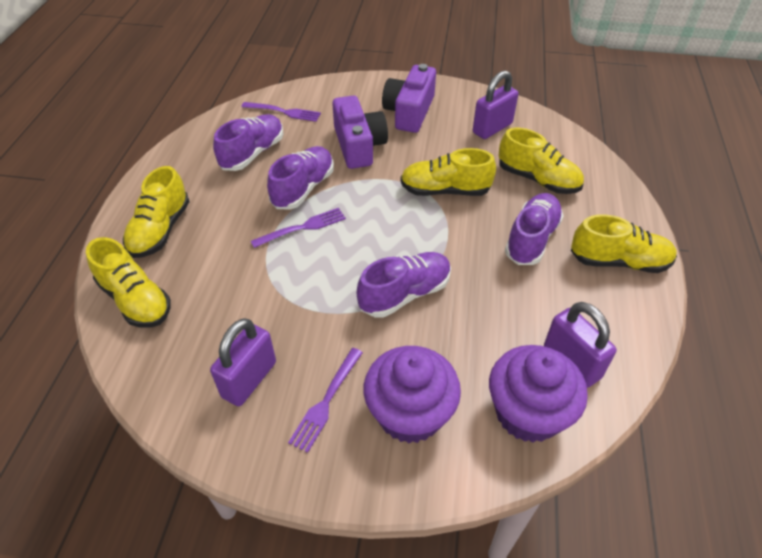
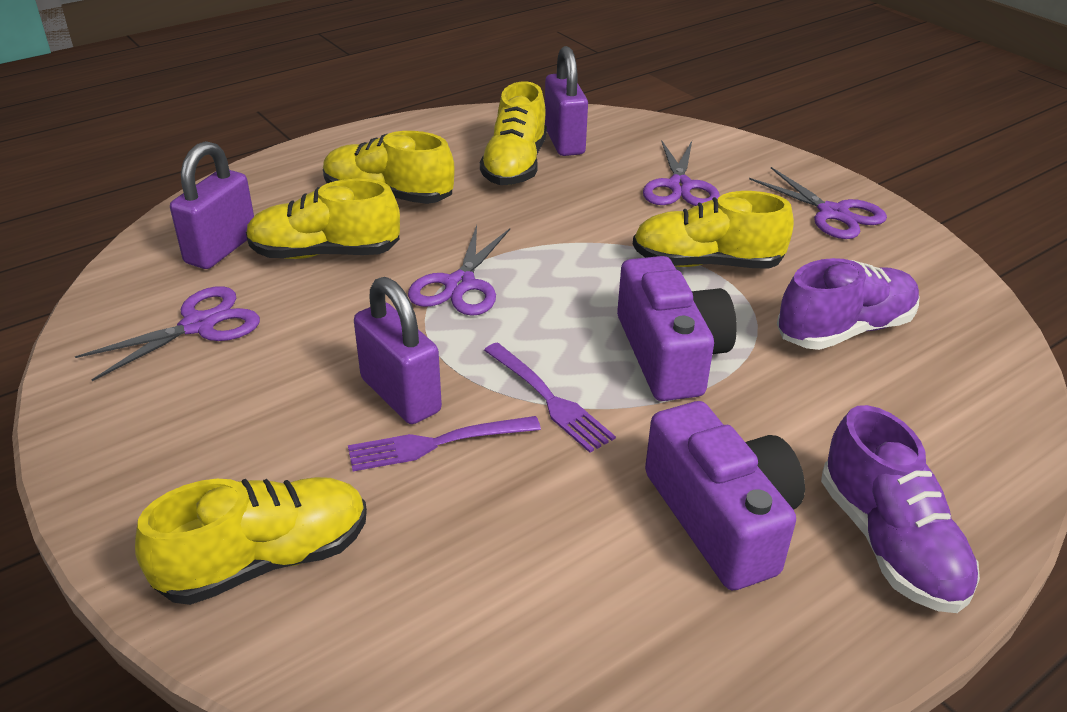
purple cupcake: 2 -> 0
purple fork: 3 -> 2
purple scissors: 0 -> 4
purple shoe: 4 -> 2

